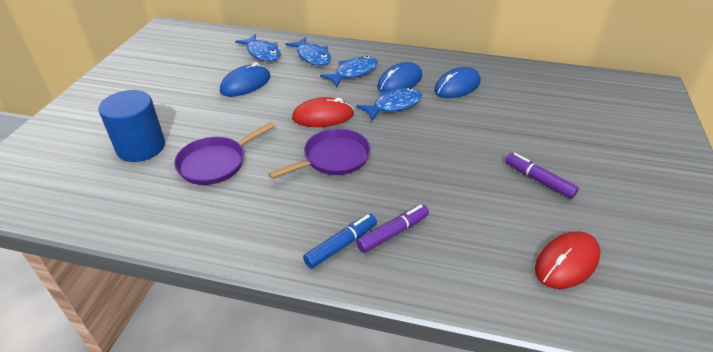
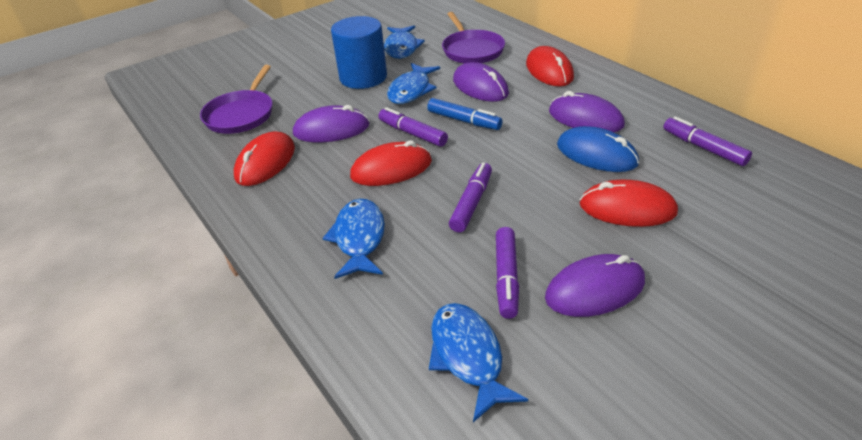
blue mouse: 3 -> 1
purple marker: 2 -> 4
purple mouse: 0 -> 4
red mouse: 2 -> 4

